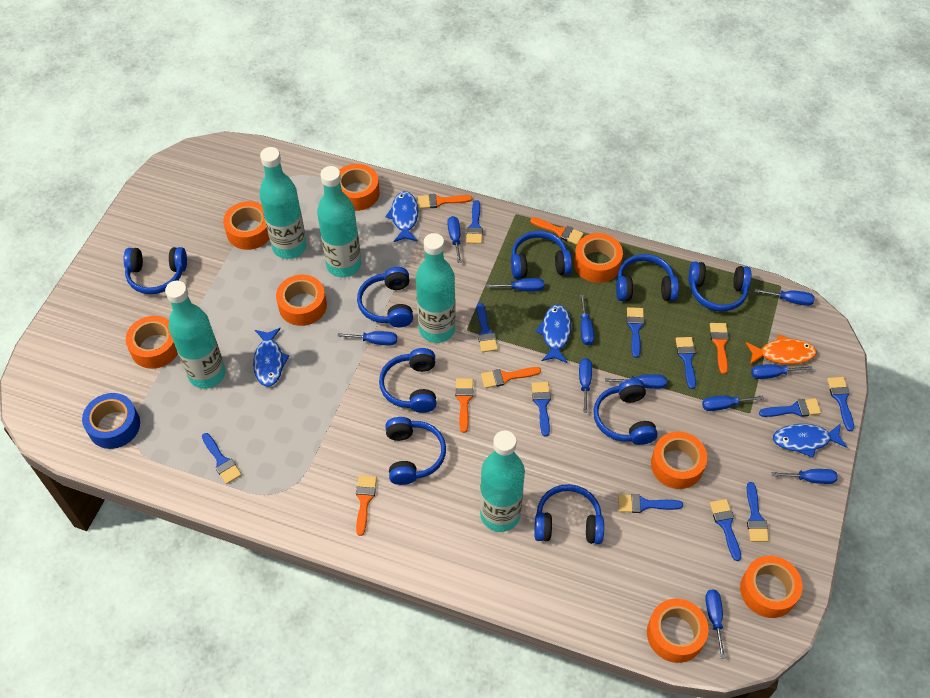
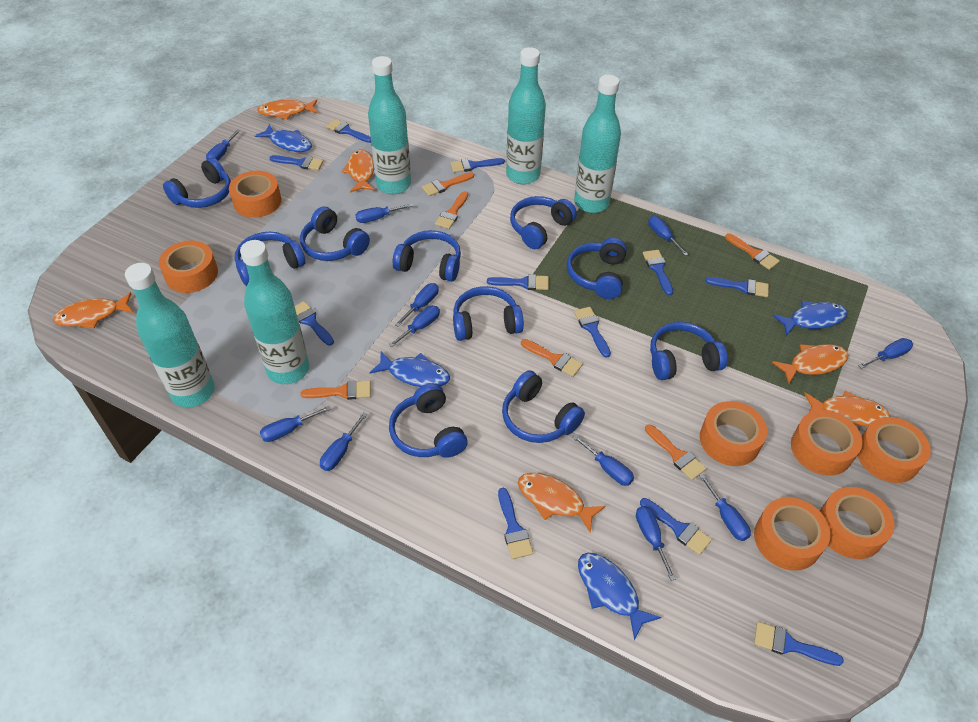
blue headphones: 9 -> 10
blue tape: 1 -> 0
orange fish: 1 -> 6
orange tape: 8 -> 7

